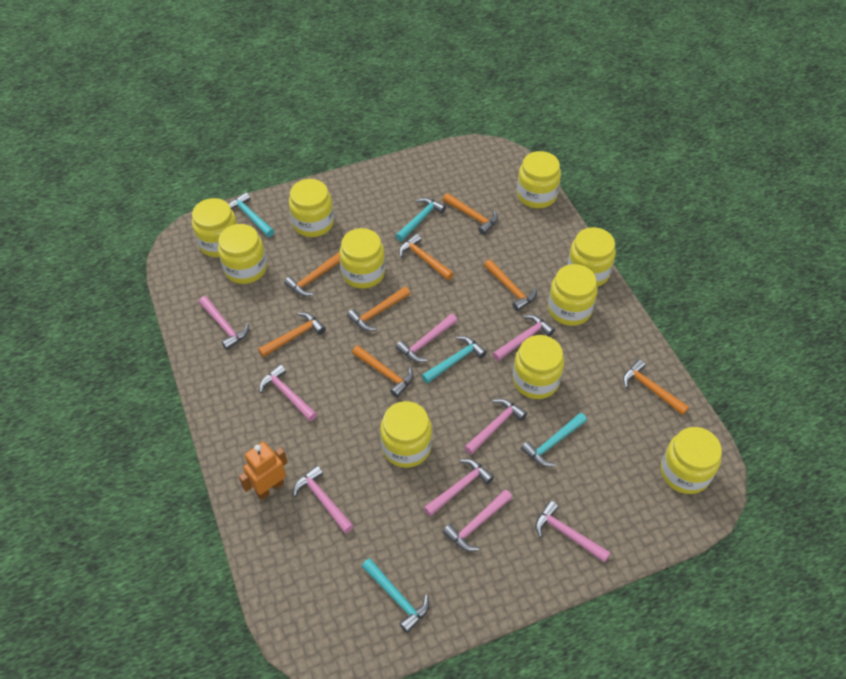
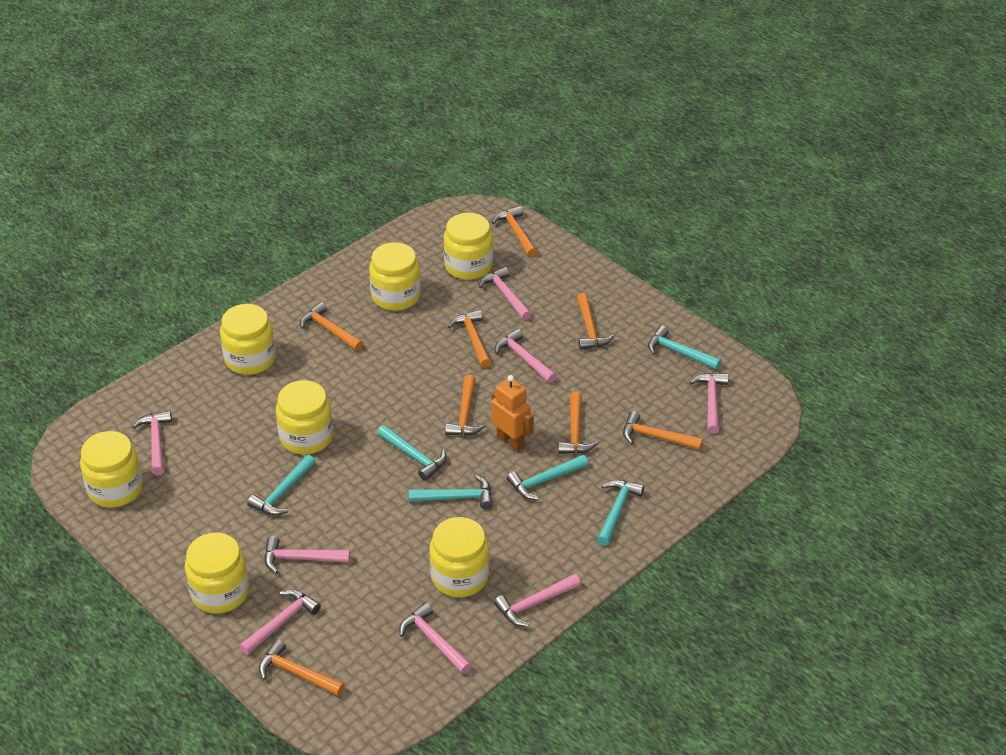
pink hammer: 9 -> 8
turquoise hammer: 5 -> 6
yellow jar: 10 -> 7

